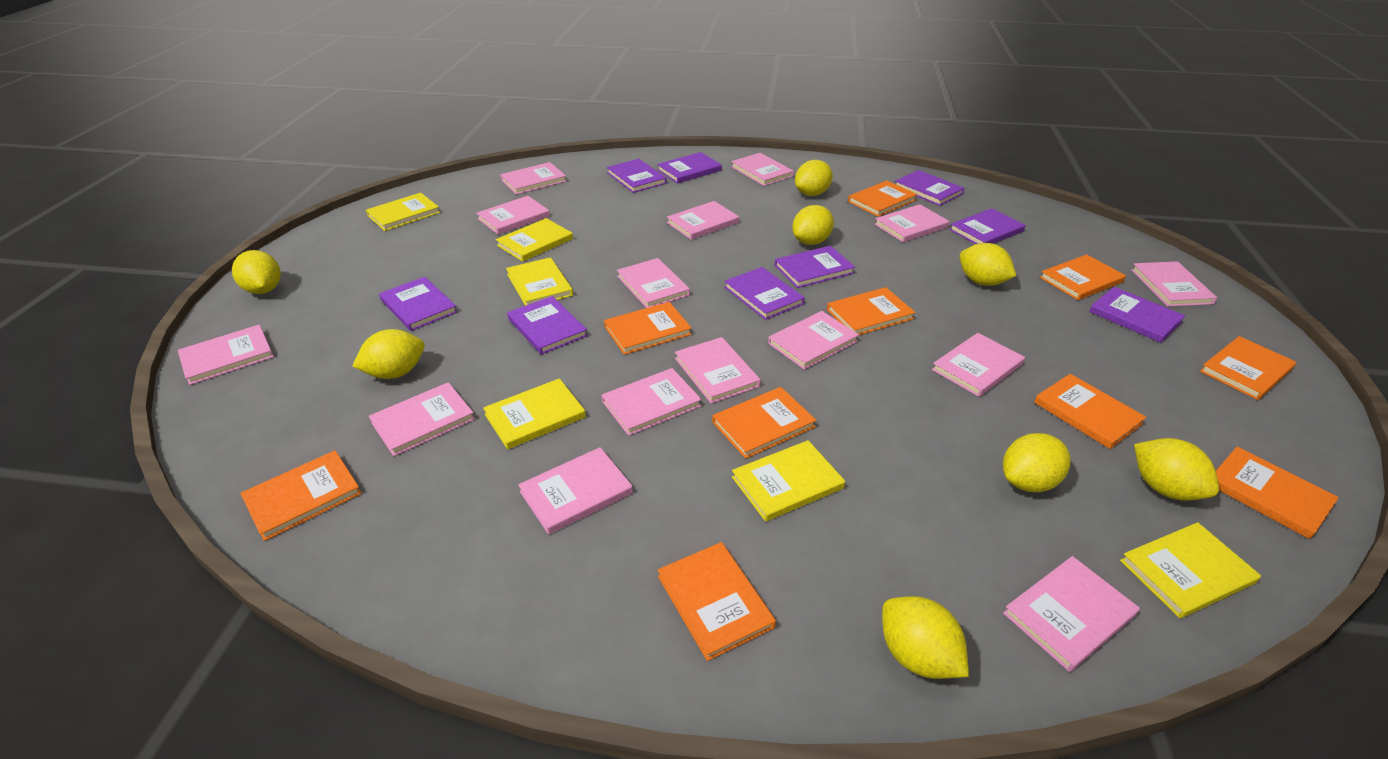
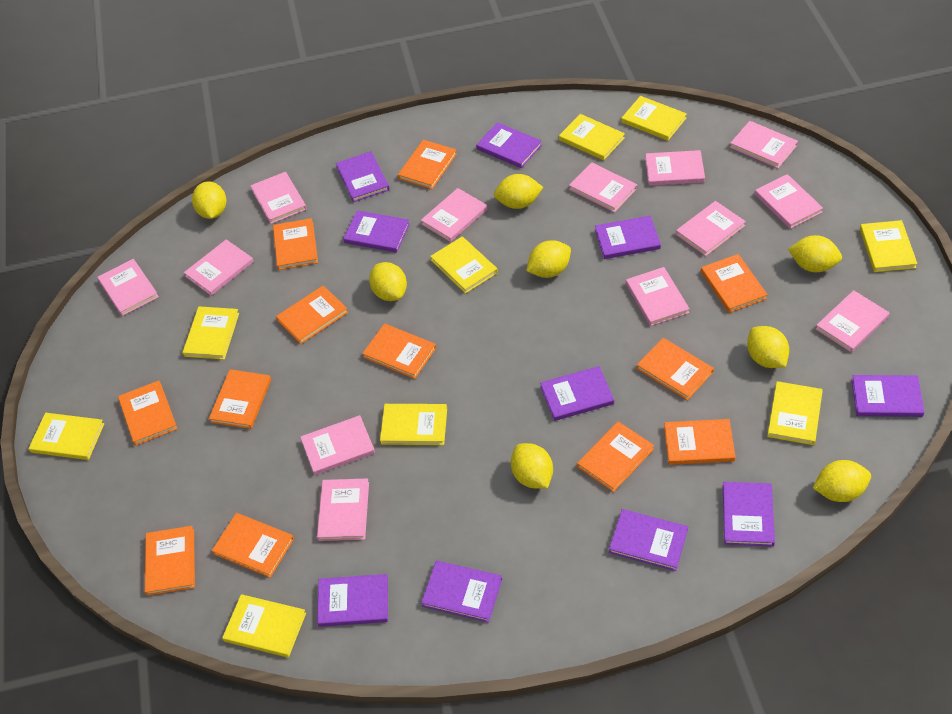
orange book: 10 -> 12
pink book: 15 -> 13
purple book: 9 -> 10
yellow book: 6 -> 9

